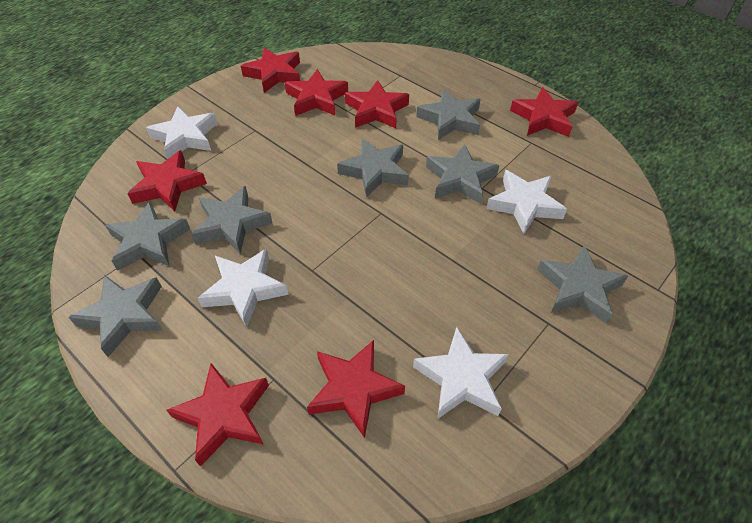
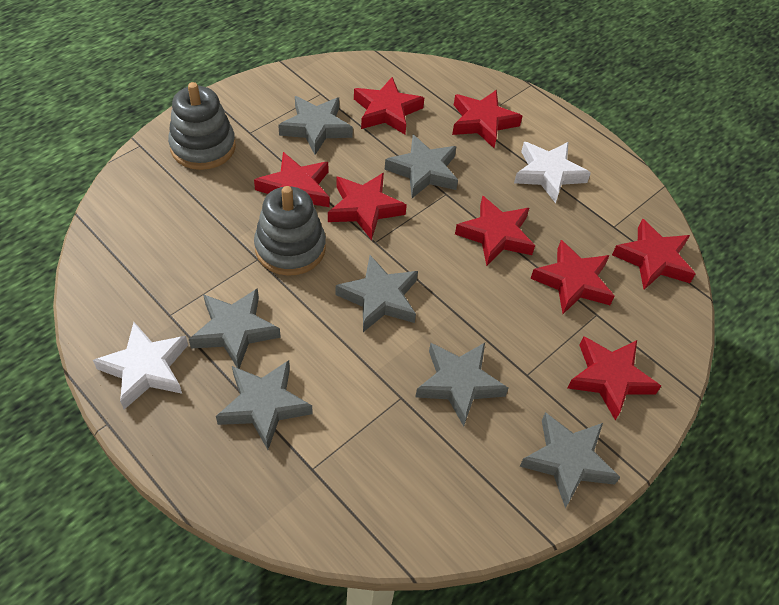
grey stacking toy: 0 -> 2
red star: 7 -> 8
white star: 4 -> 2

